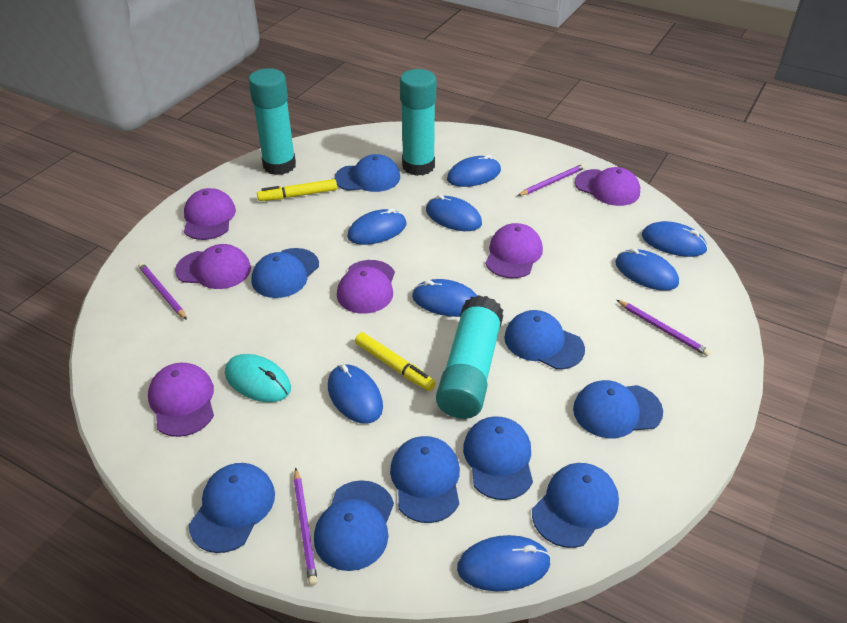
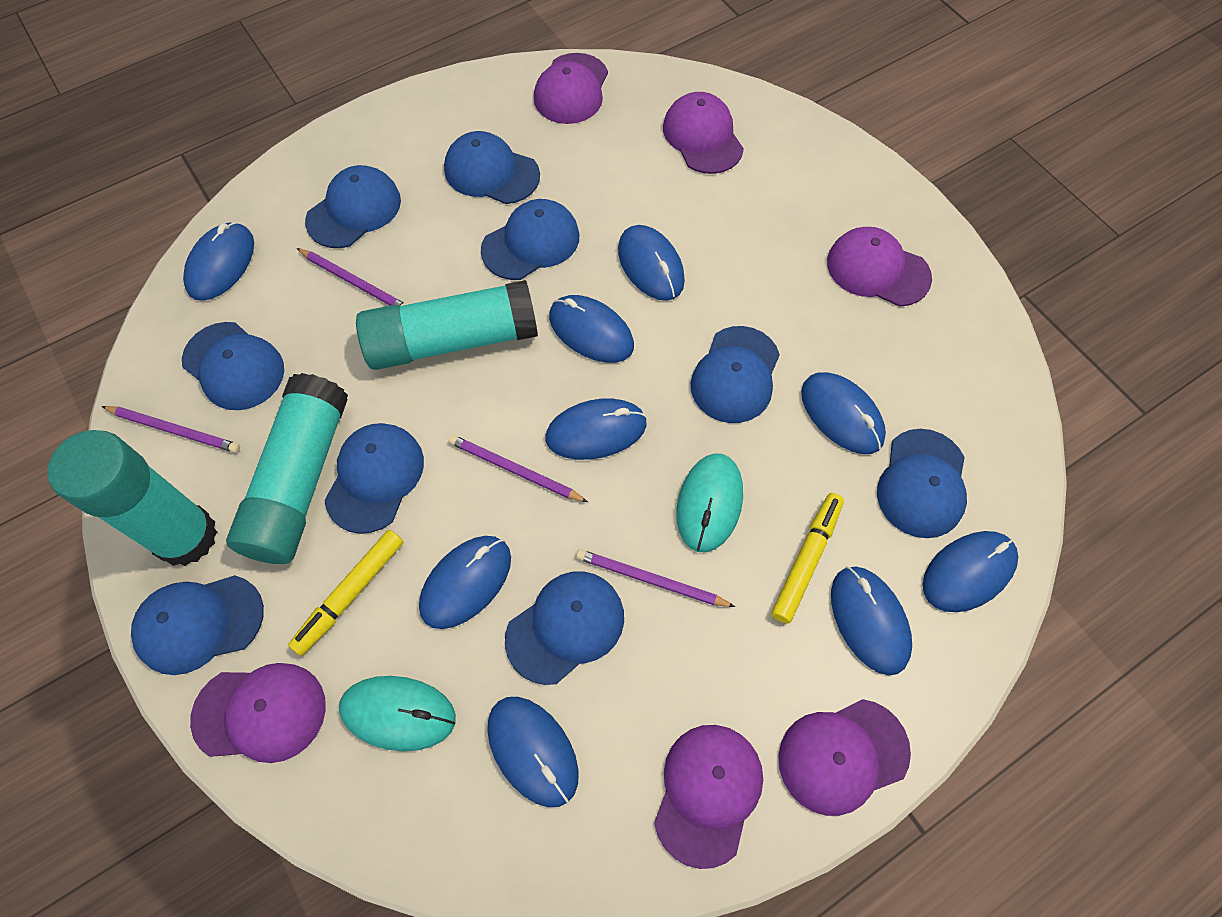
blue mouse: 8 -> 9
turquoise mouse: 1 -> 2

